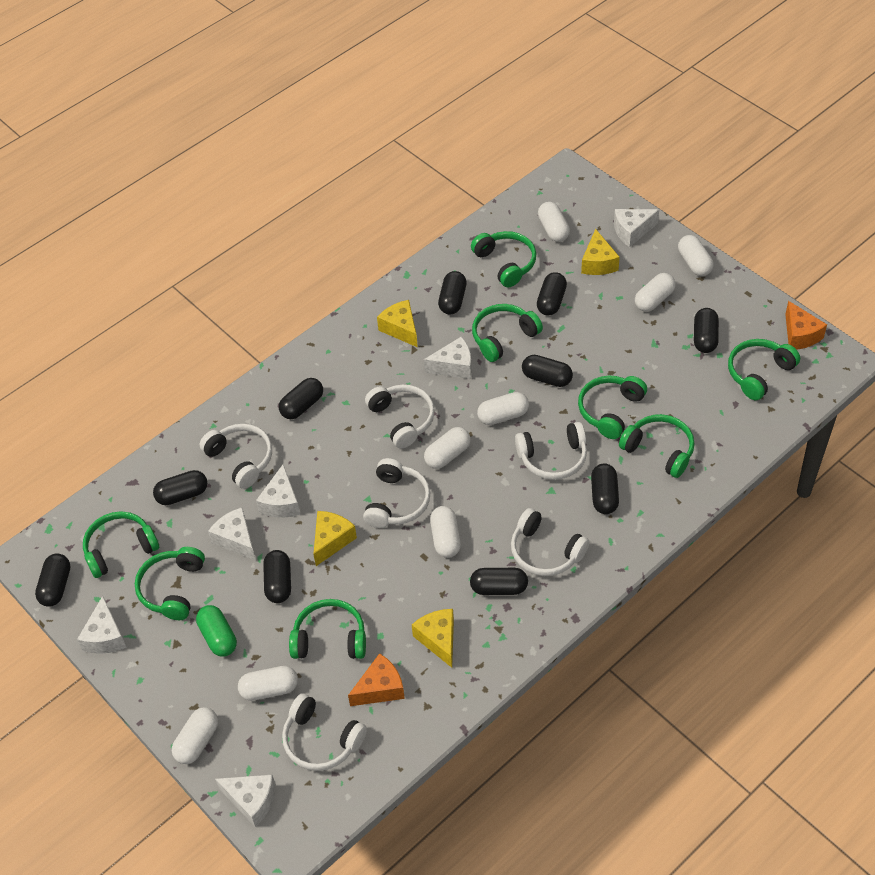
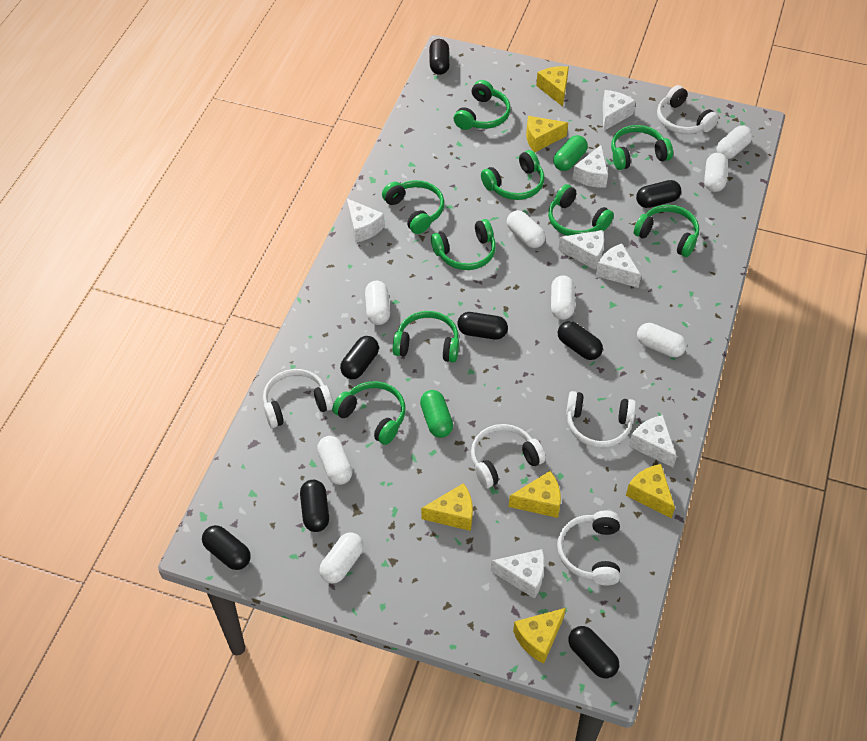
black capsule: 10 -> 8
green capsule: 1 -> 2
green headphones: 8 -> 9
orange cheese: 2 -> 0
white cheese: 6 -> 7
white headphones: 6 -> 5
yellow cheese: 4 -> 6

